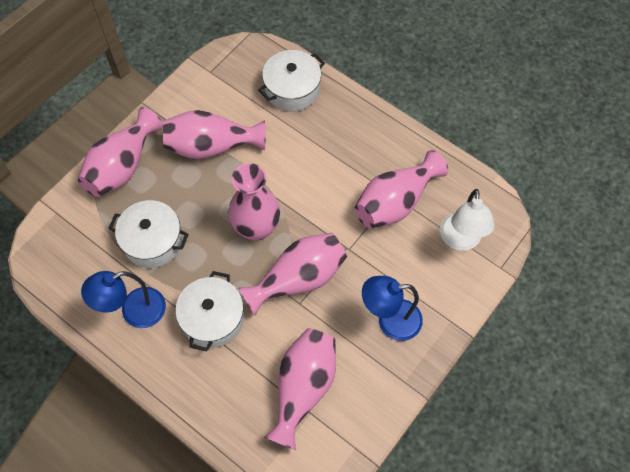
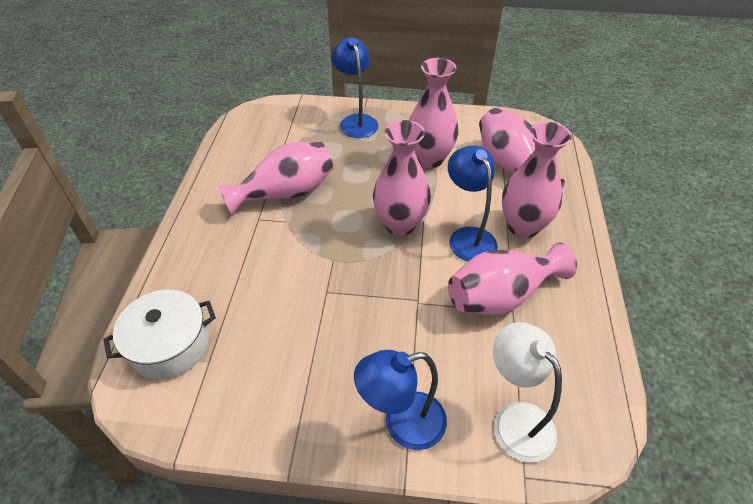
blue lamp: 2 -> 3
white pot: 3 -> 1

